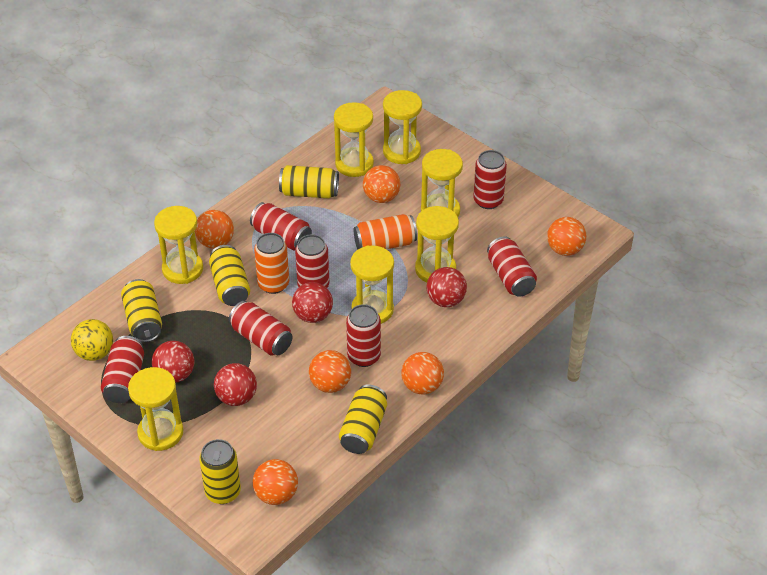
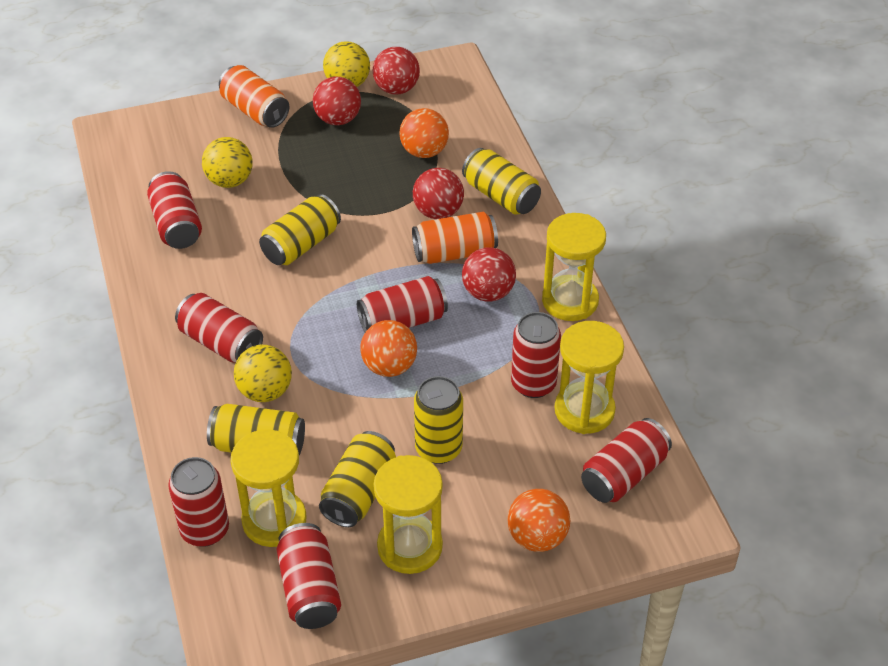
orange ball: 6 -> 3
yellow ball: 1 -> 3
yellow hourglass: 7 -> 4

